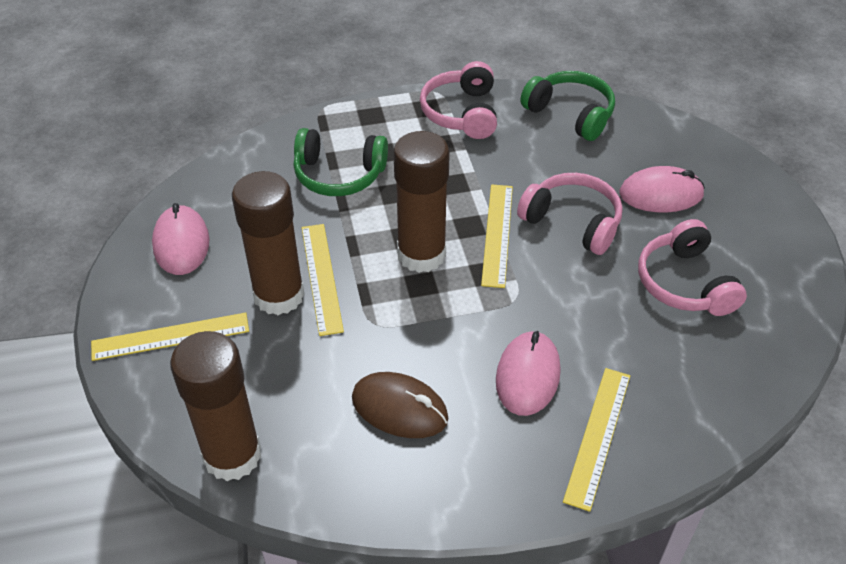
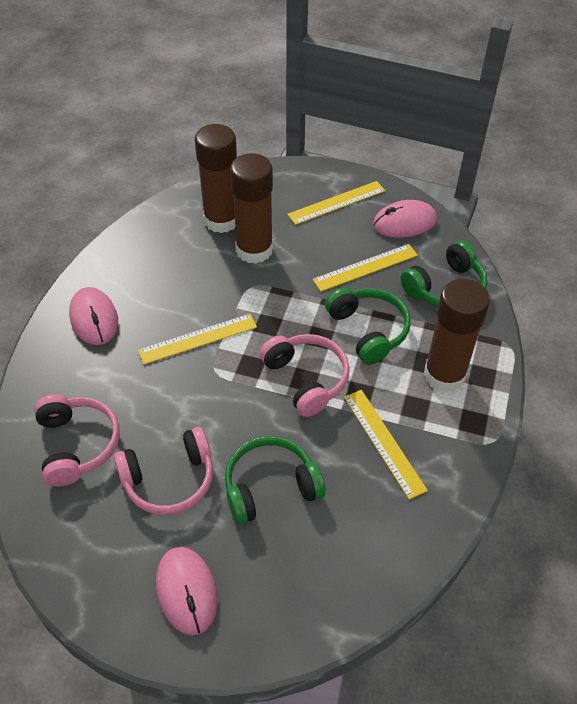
brown mouse: 1 -> 0
green headphones: 2 -> 3

